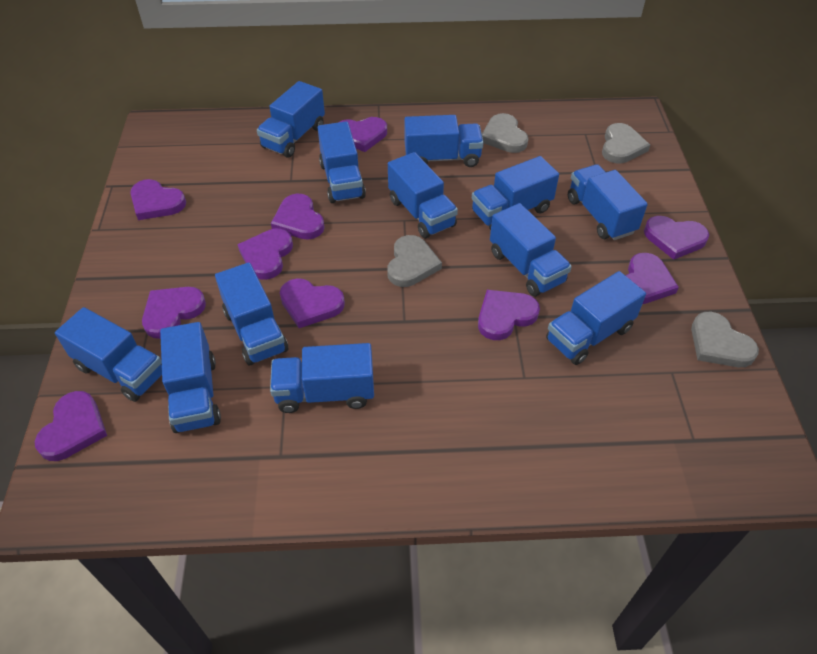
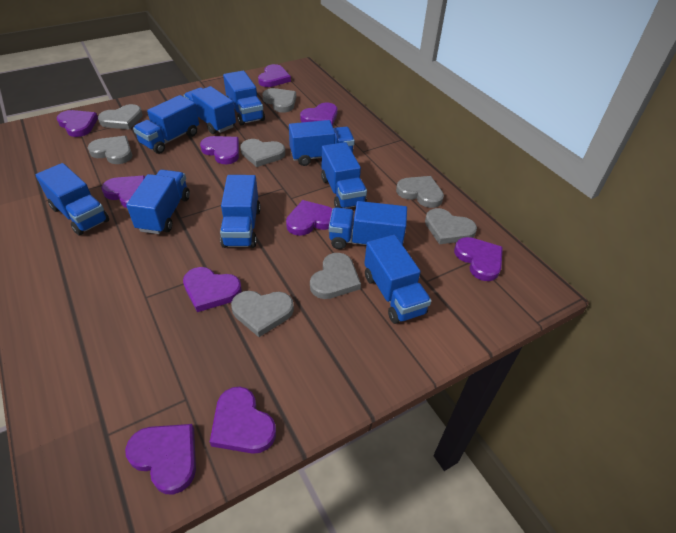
blue truck: 12 -> 10
grey heart: 4 -> 8

